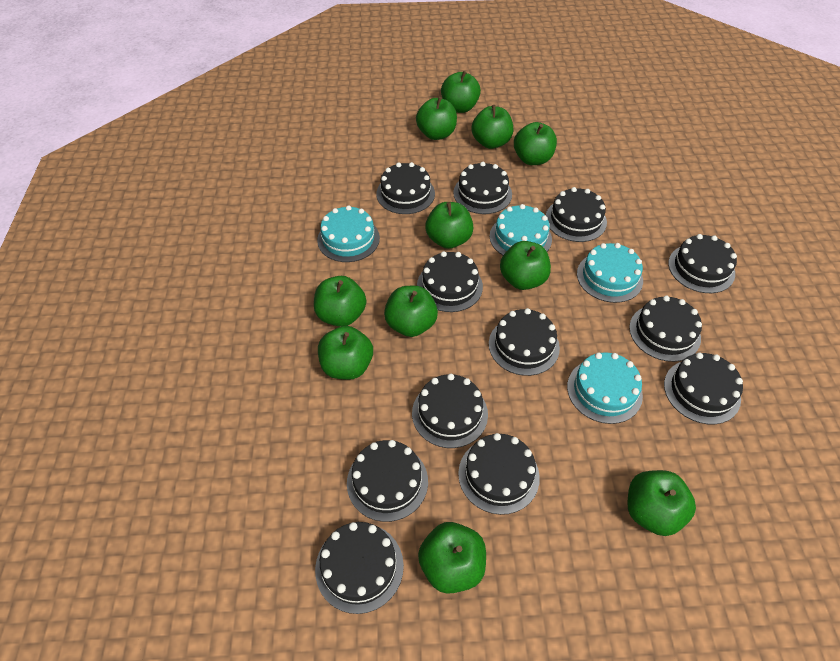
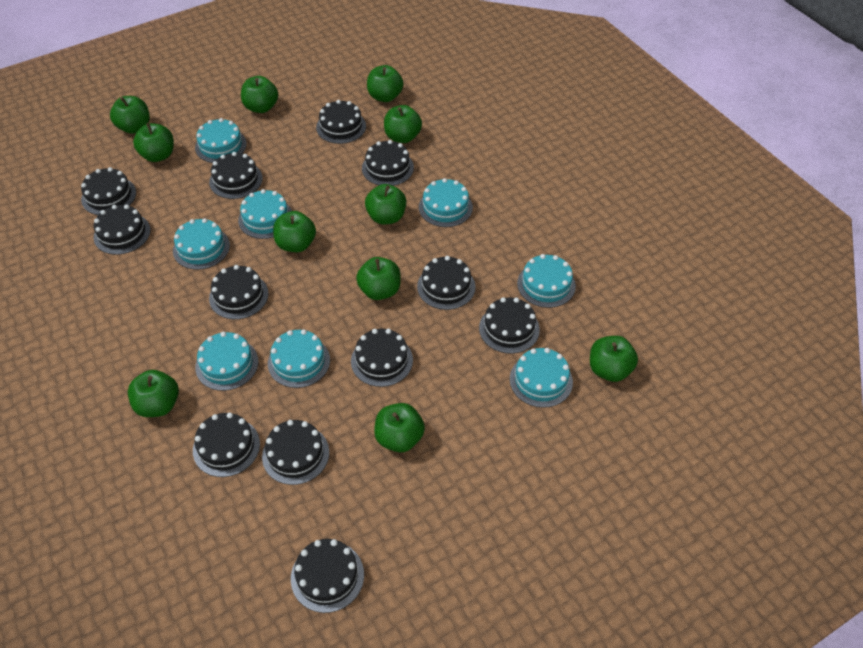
turquoise cake: 4 -> 8

